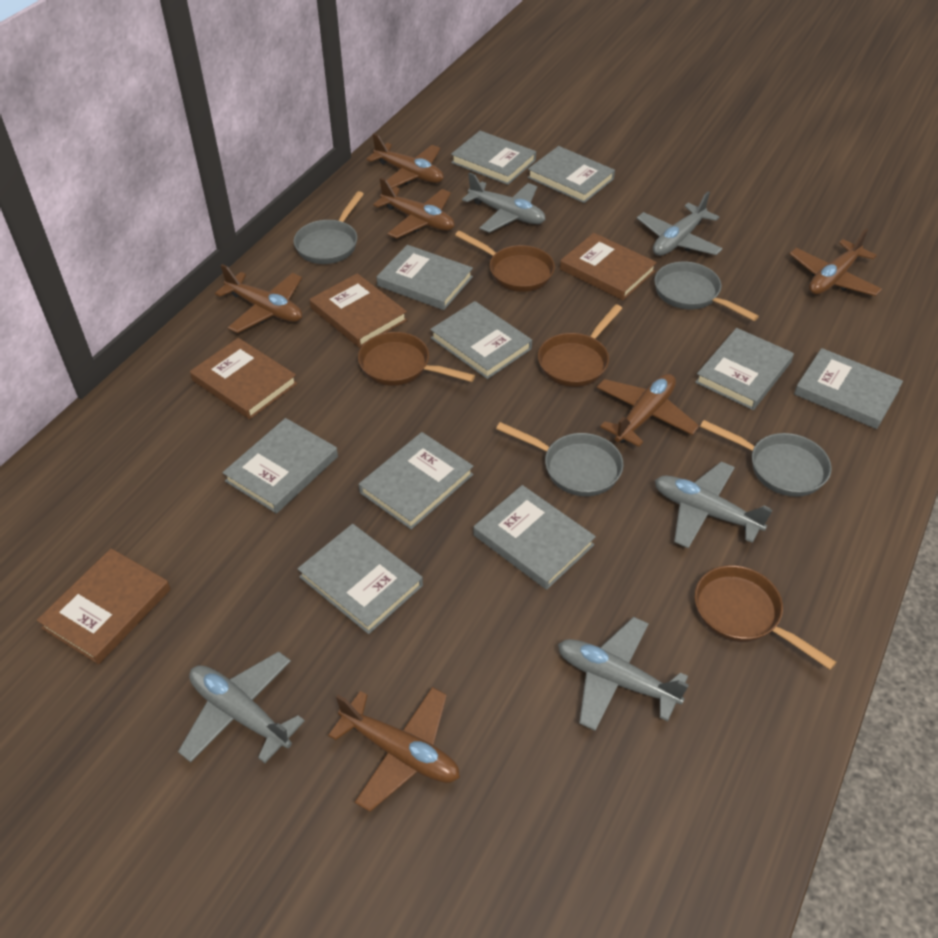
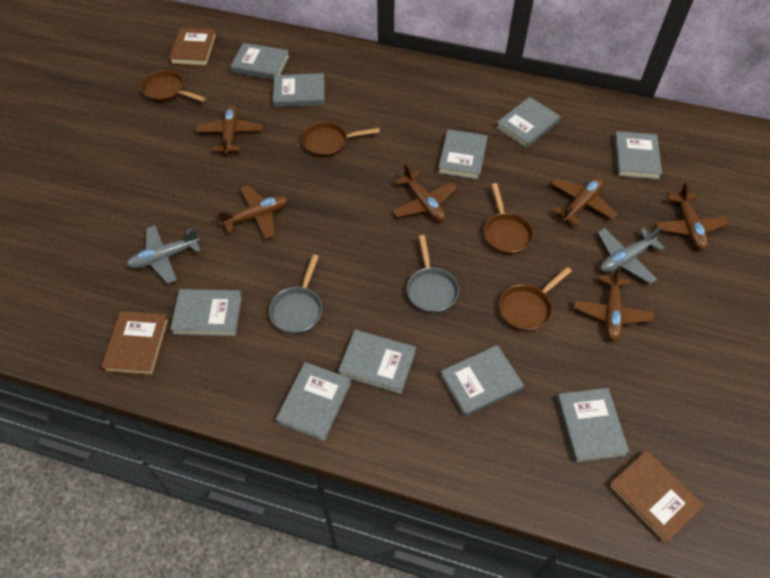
brown book: 4 -> 3
grey pan: 4 -> 2
grey plane: 5 -> 2

